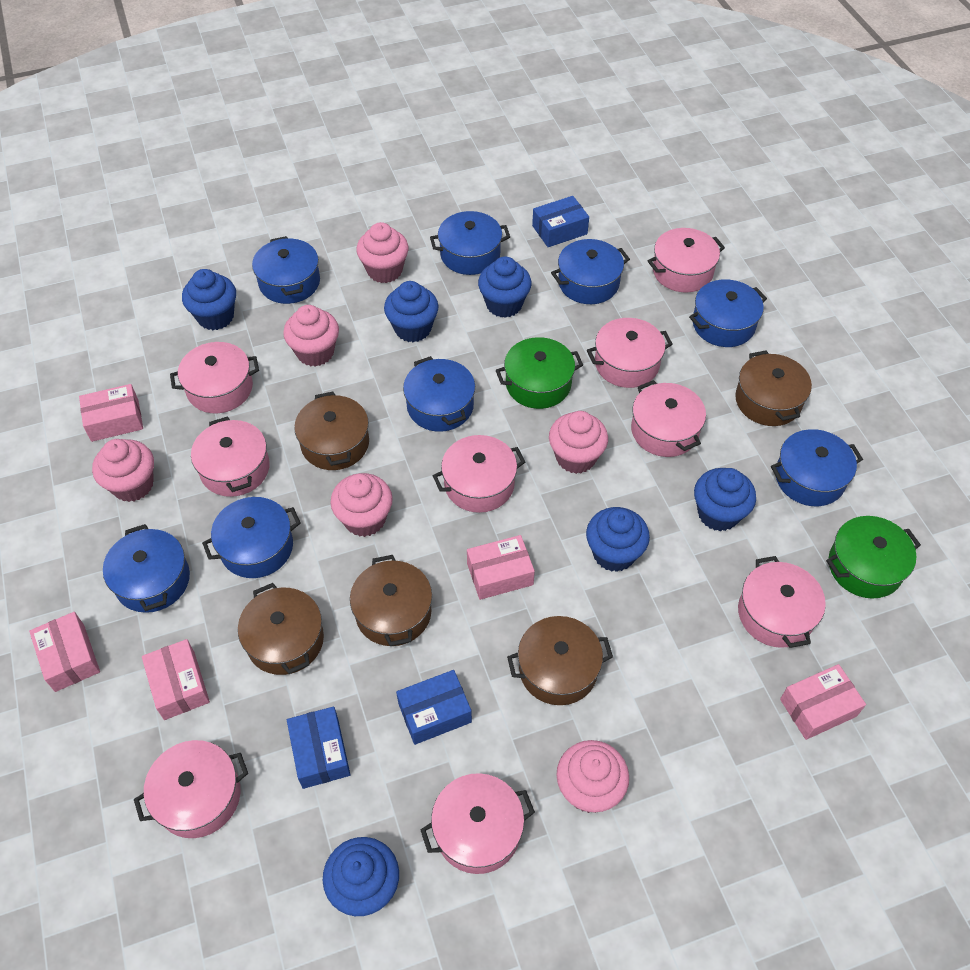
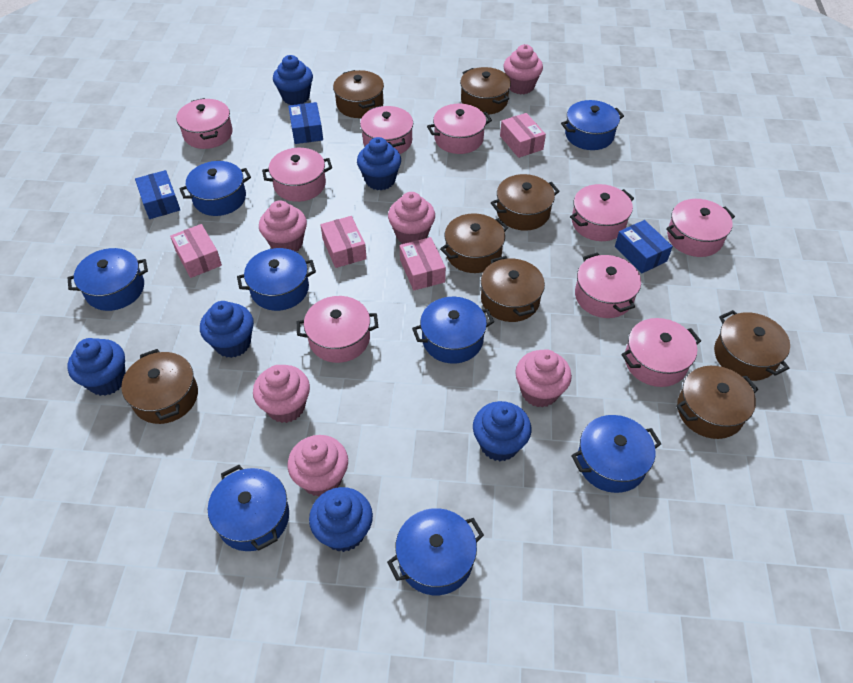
brown pot: 5 -> 8
green pot: 2 -> 0
pink box: 5 -> 4

